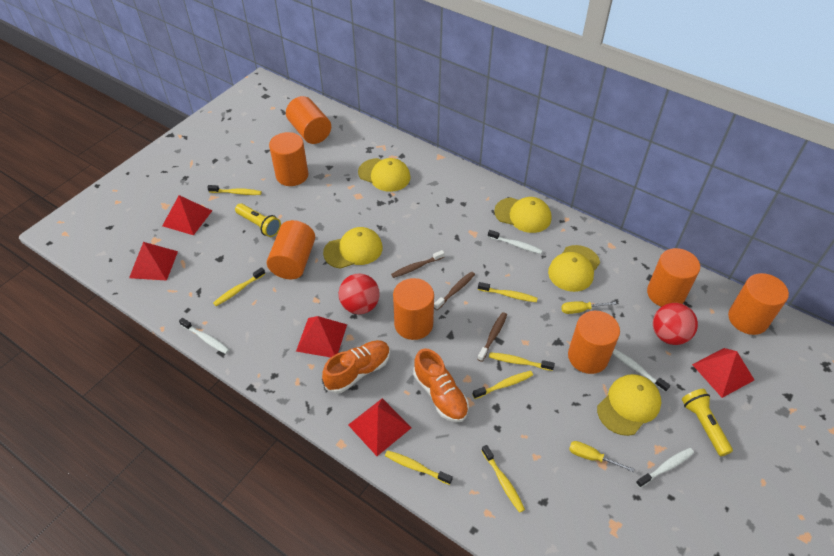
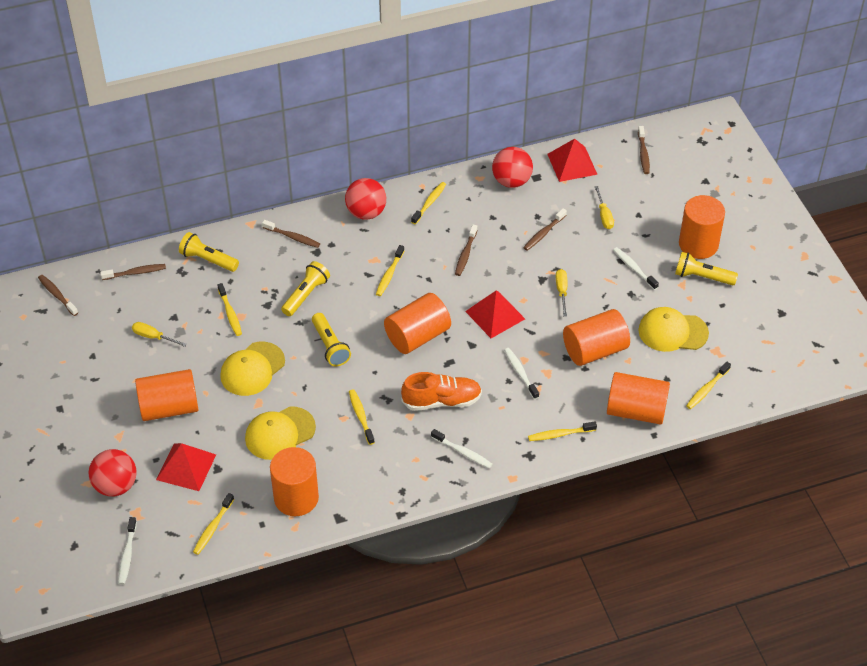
brown toothbrush: 3 -> 6
orange cylinder: 7 -> 6
orange shoe: 2 -> 1
red ball: 2 -> 3
red pyramid: 5 -> 3
yellow cap: 5 -> 3
yellow flashlight: 2 -> 4
yellow screwdriver: 2 -> 3

